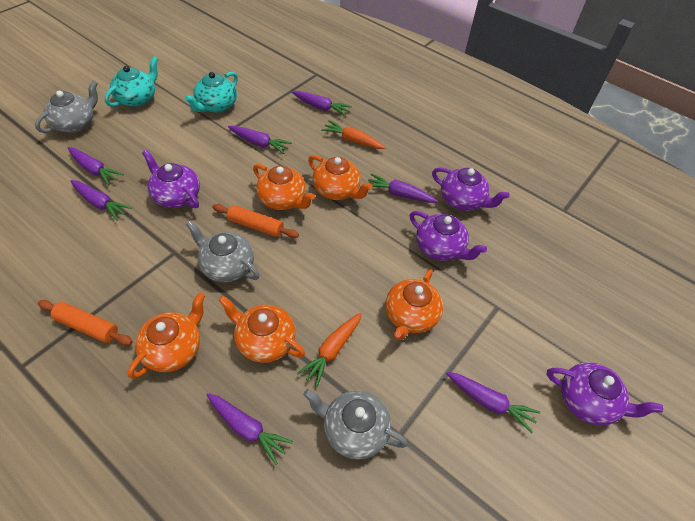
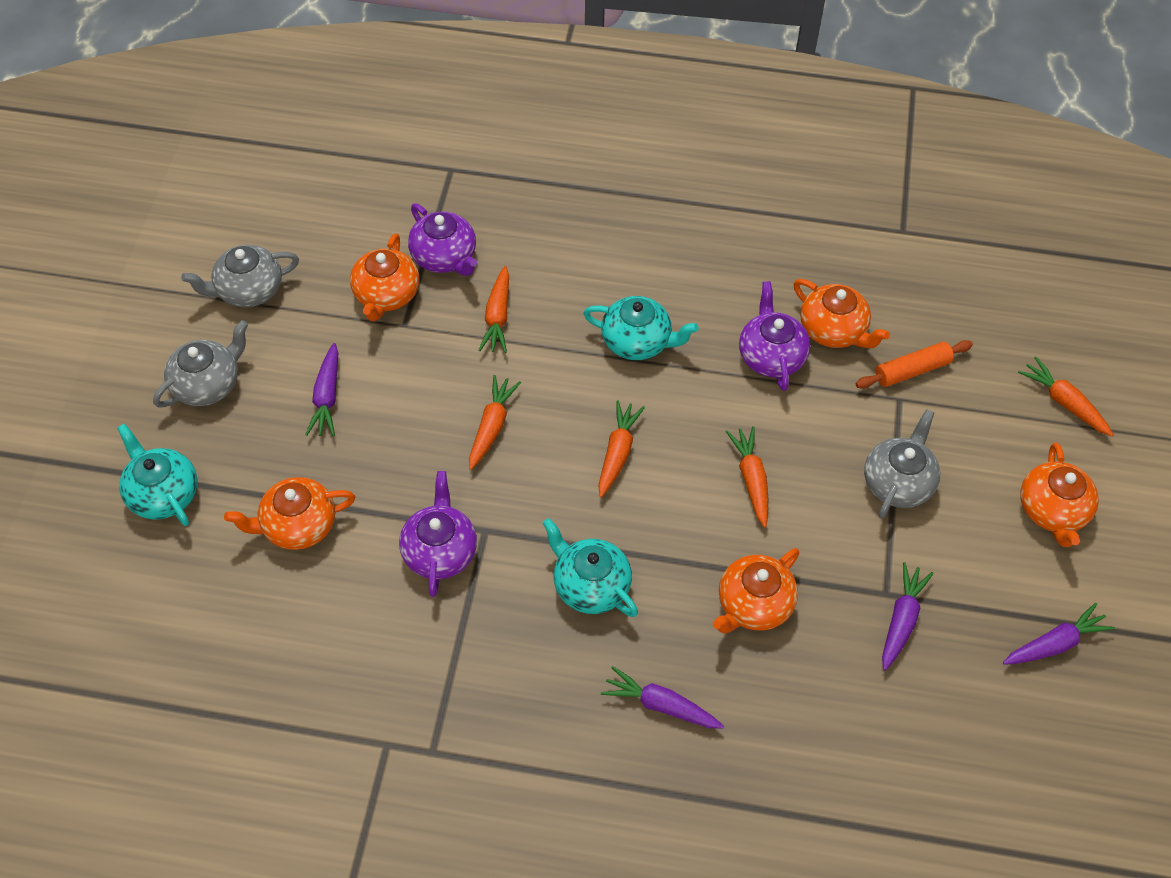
orange carrot: 2 -> 5
orange rolling pin: 2 -> 1
purple carrot: 7 -> 4
purple teapot: 4 -> 3
turquoise teapot: 2 -> 3

